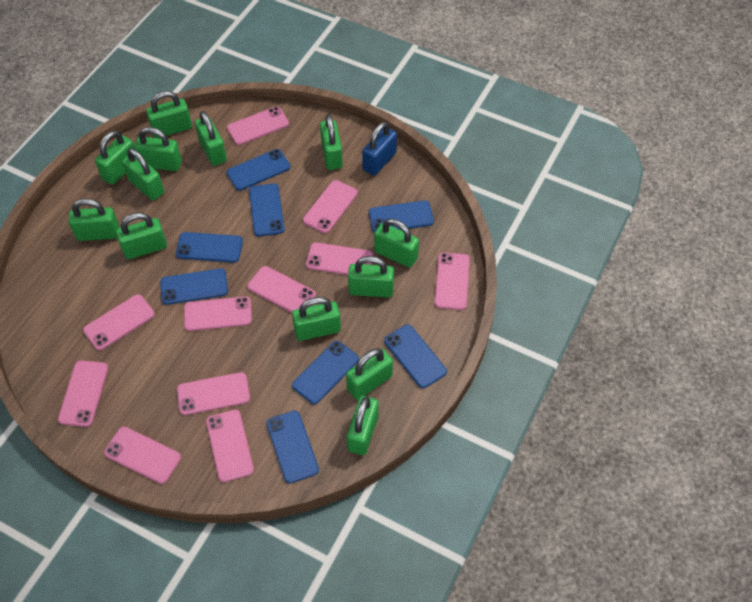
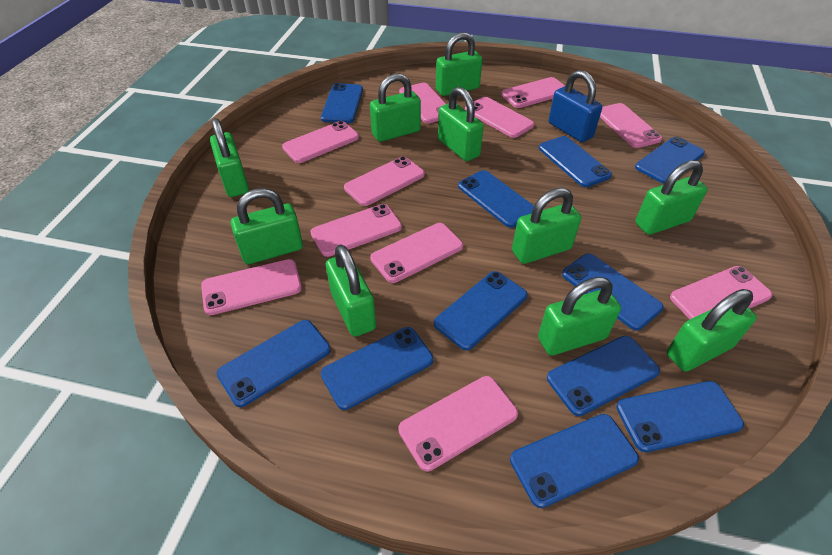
blue phone: 8 -> 11
green padlock: 13 -> 10

